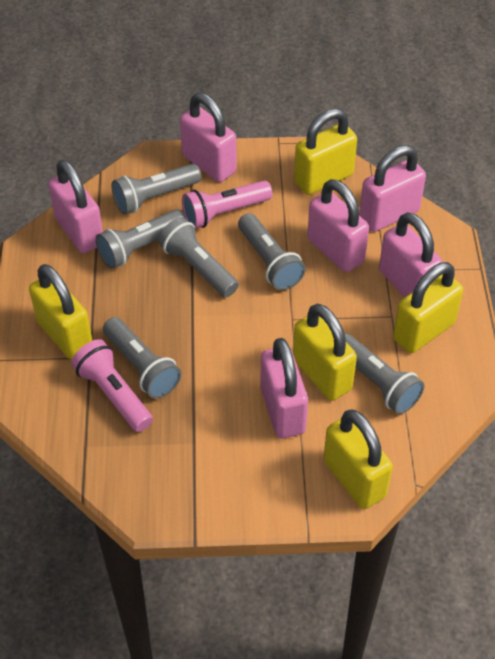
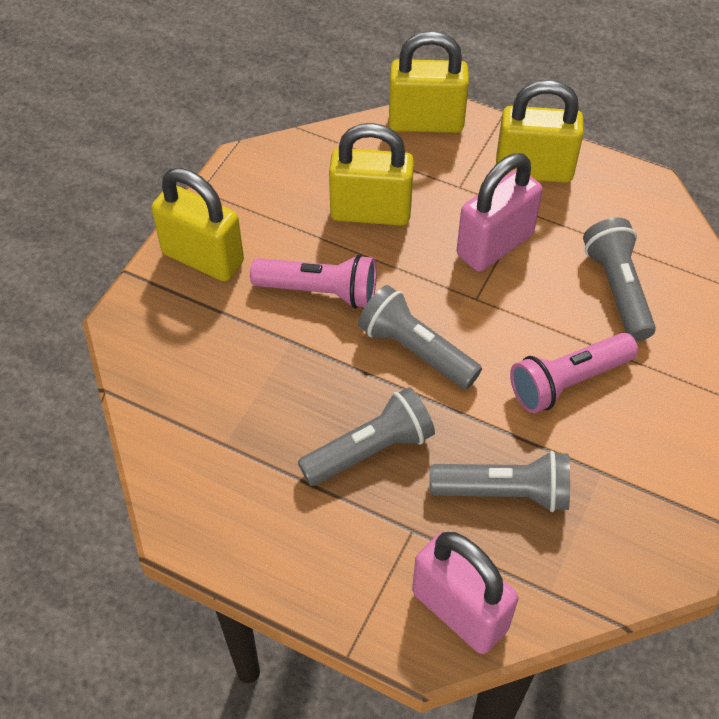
grey flashlight: 6 -> 4
pink padlock: 6 -> 2
yellow padlock: 5 -> 4

